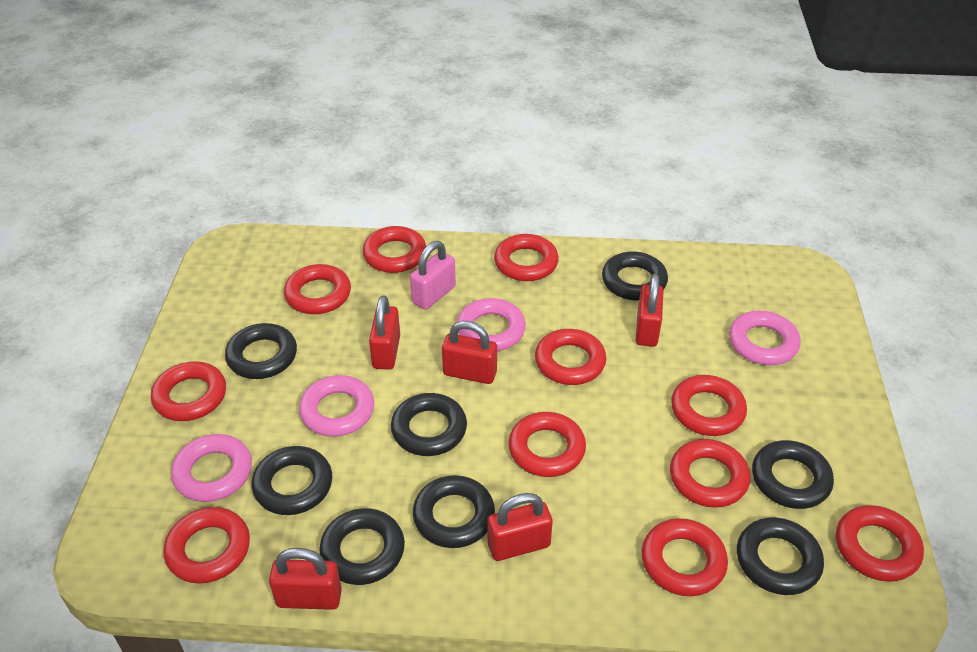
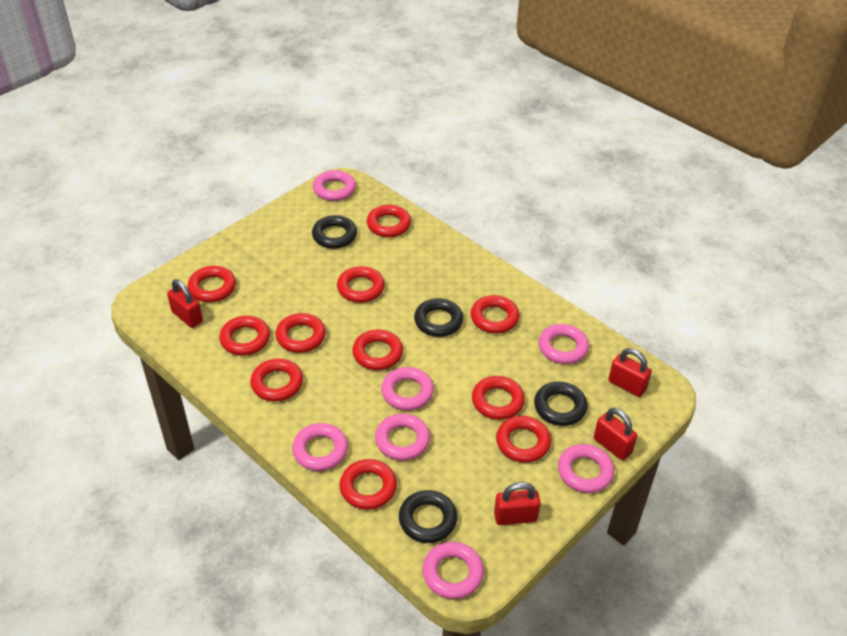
black ring: 8 -> 4
pink padlock: 1 -> 0
pink ring: 4 -> 7
red padlock: 5 -> 4

